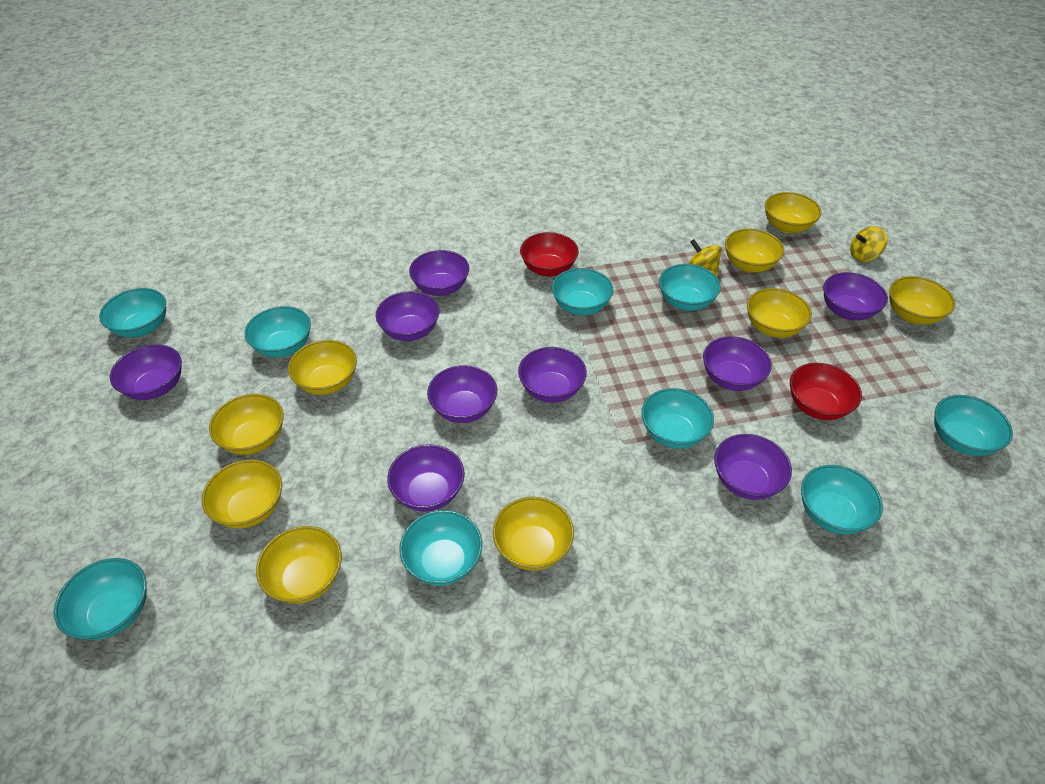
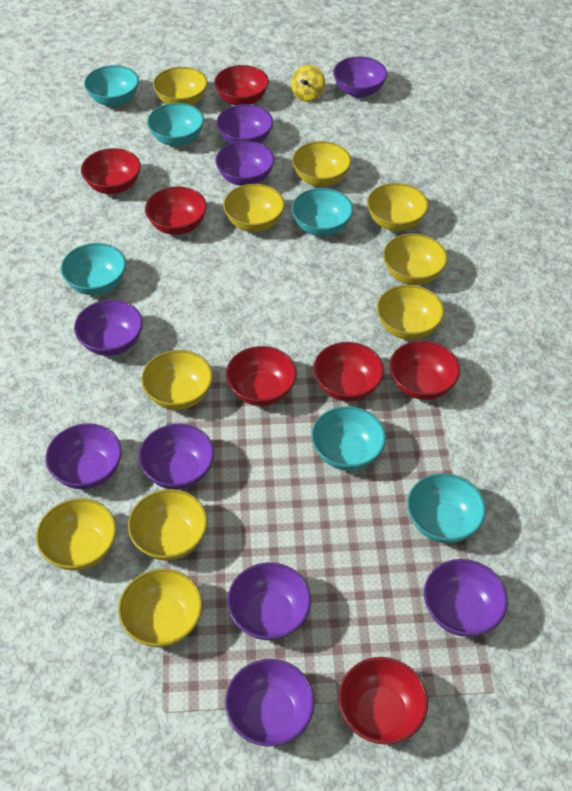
red bowl: 2 -> 7
turquoise bowl: 9 -> 6
yellow bowl: 9 -> 10
yellow spinning top: 2 -> 1

